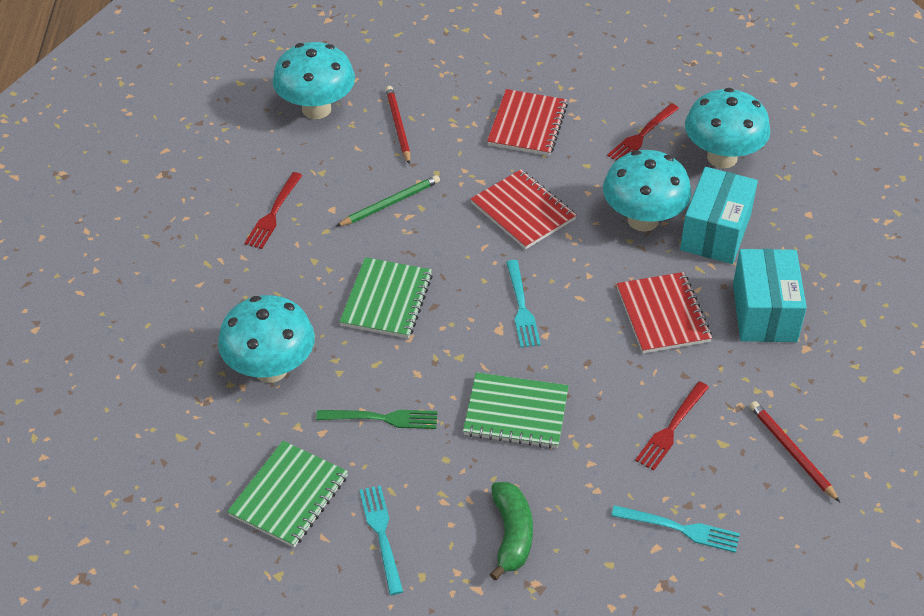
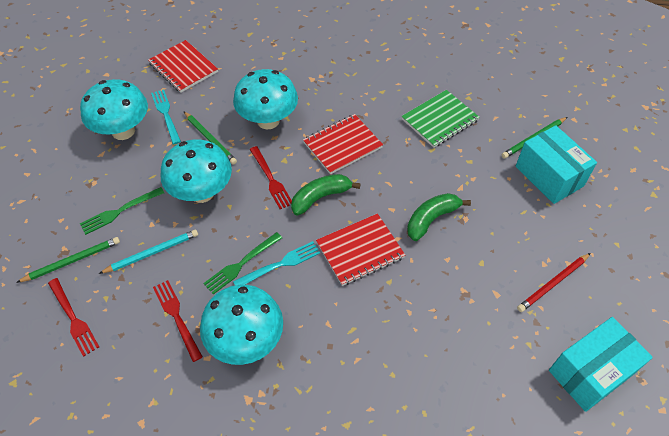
green banana: 1 -> 2
green fork: 1 -> 2
green notebook: 3 -> 1
green pencil: 1 -> 3
red pencil: 2 -> 1
turquoise fork: 3 -> 2
turquoise pencil: 0 -> 1

